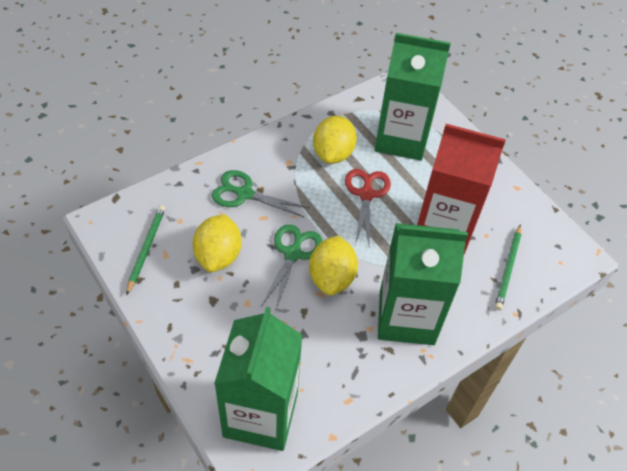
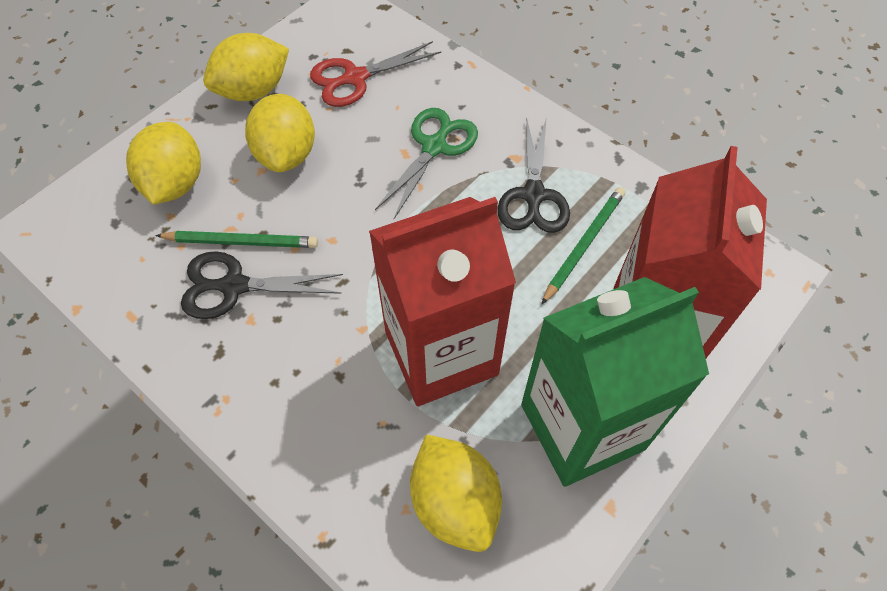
black scissors: 0 -> 2
green carton: 3 -> 1
green scissors: 2 -> 1
red carton: 1 -> 2
yellow lemon: 3 -> 4

